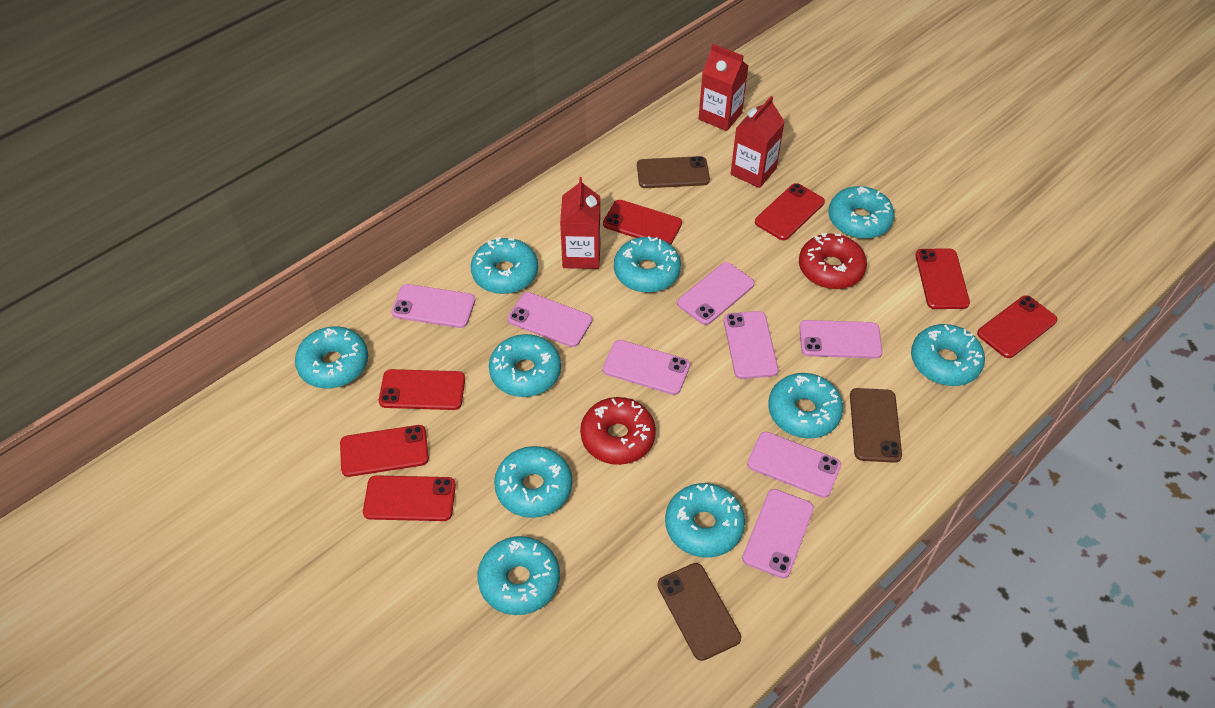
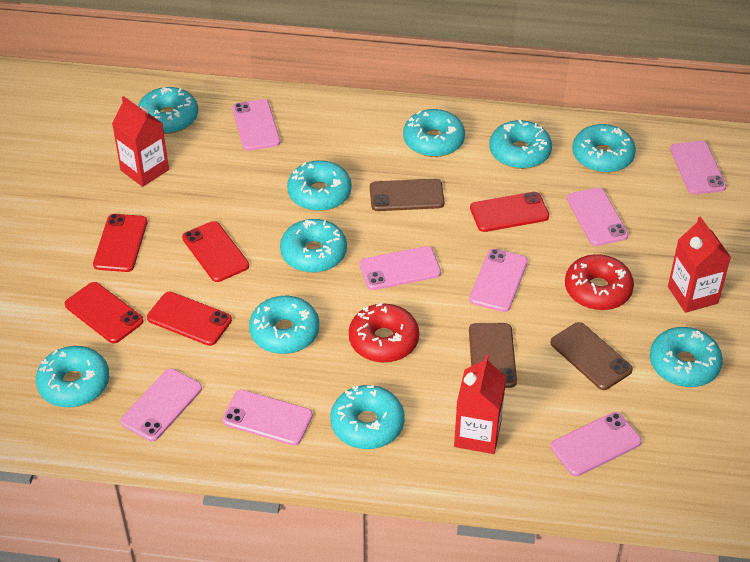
red phone: 7 -> 5

